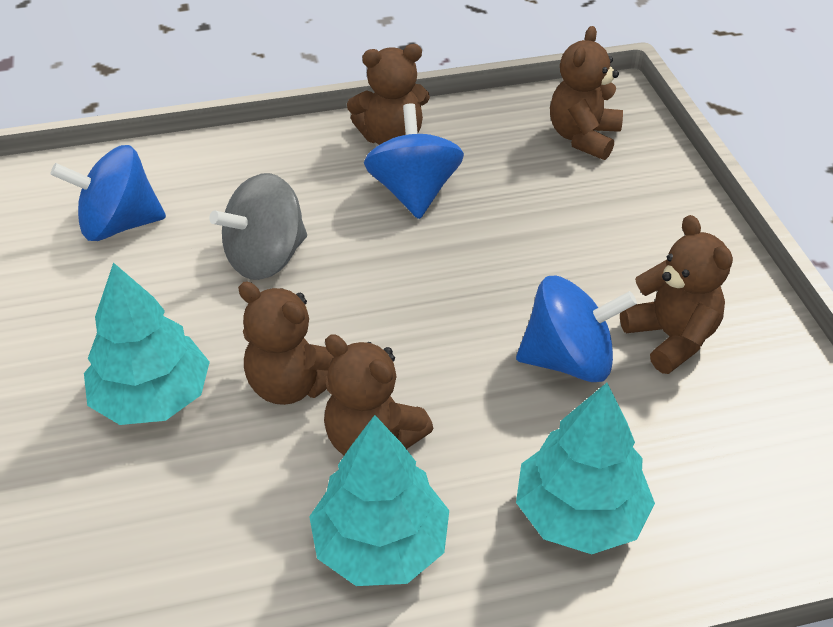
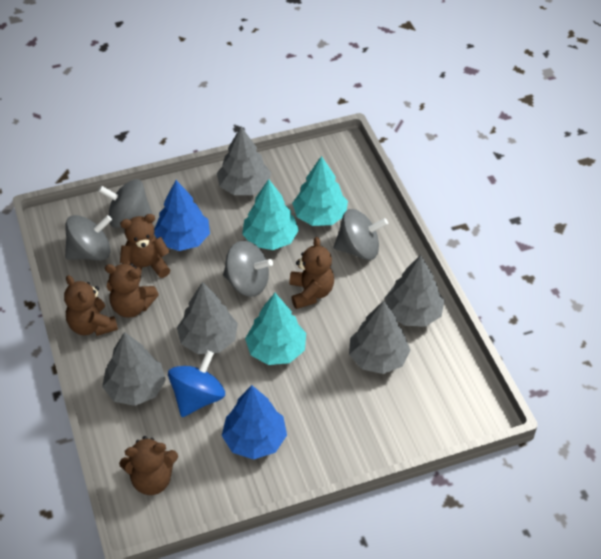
blue spinning top: 3 -> 1
blue tree: 0 -> 2
grey spinning top: 1 -> 4
grey tree: 0 -> 5

